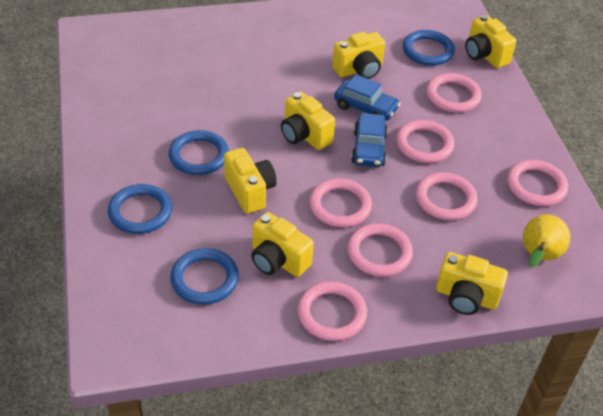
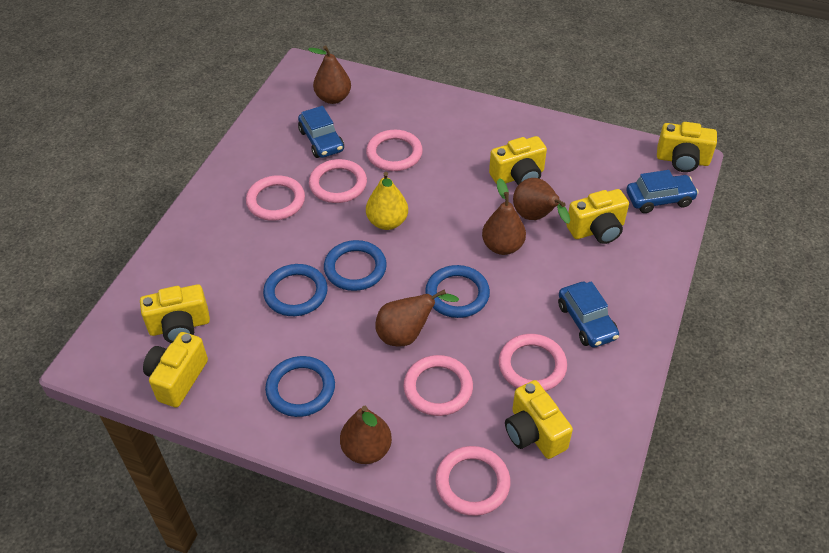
blue car: 2 -> 3
brown pear: 0 -> 5
pink ring: 7 -> 6

